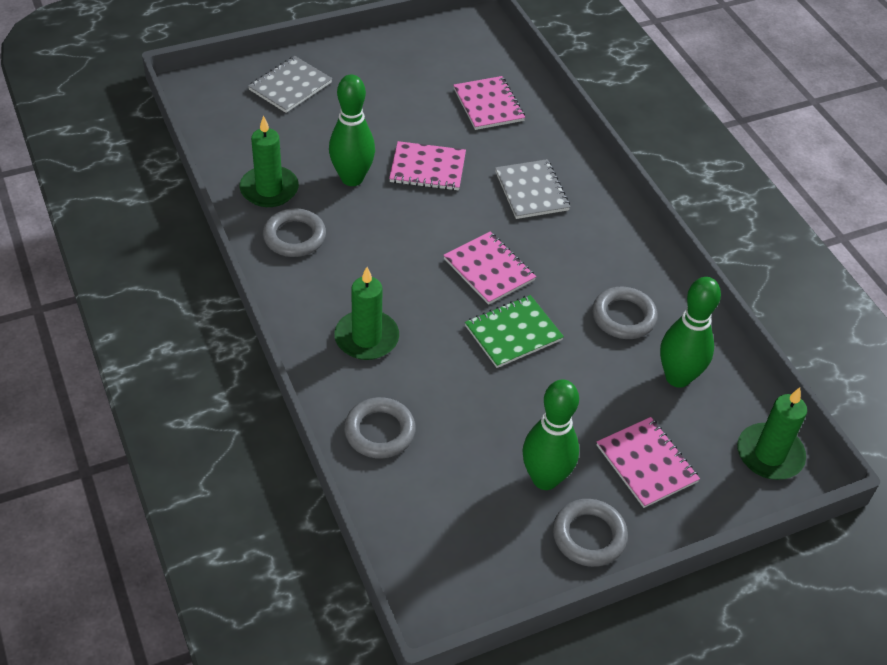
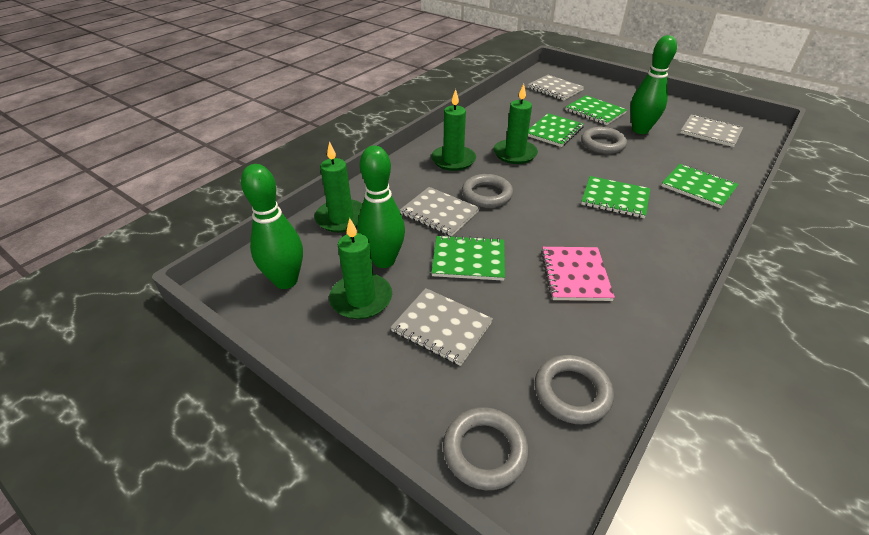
green candle: 3 -> 4
green notebook: 1 -> 5
grey notebook: 2 -> 4
pink notebook: 4 -> 1

